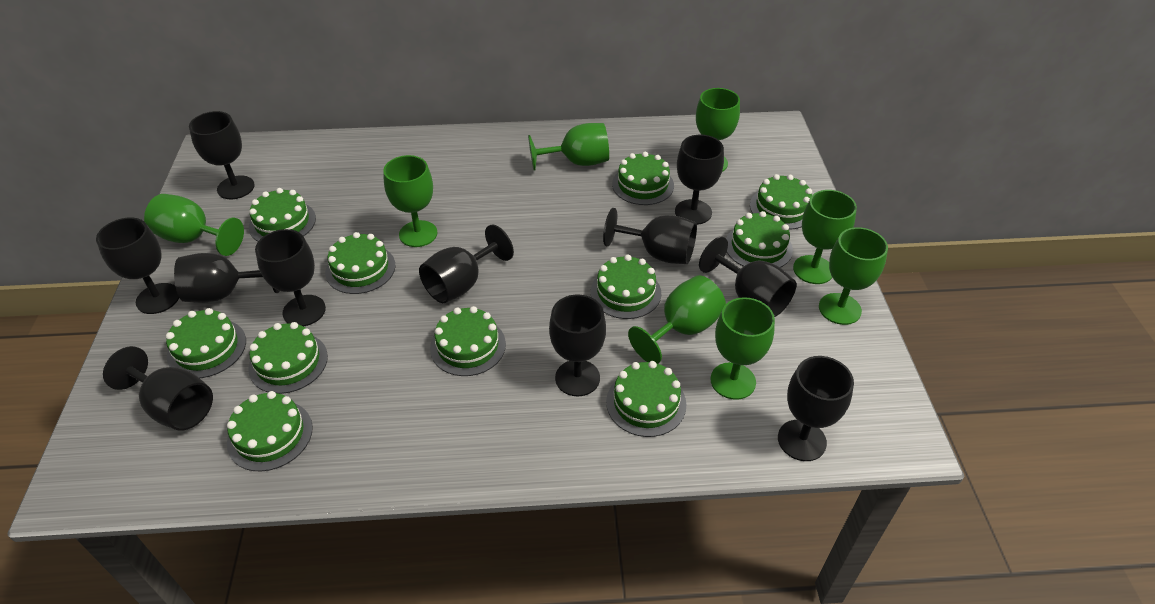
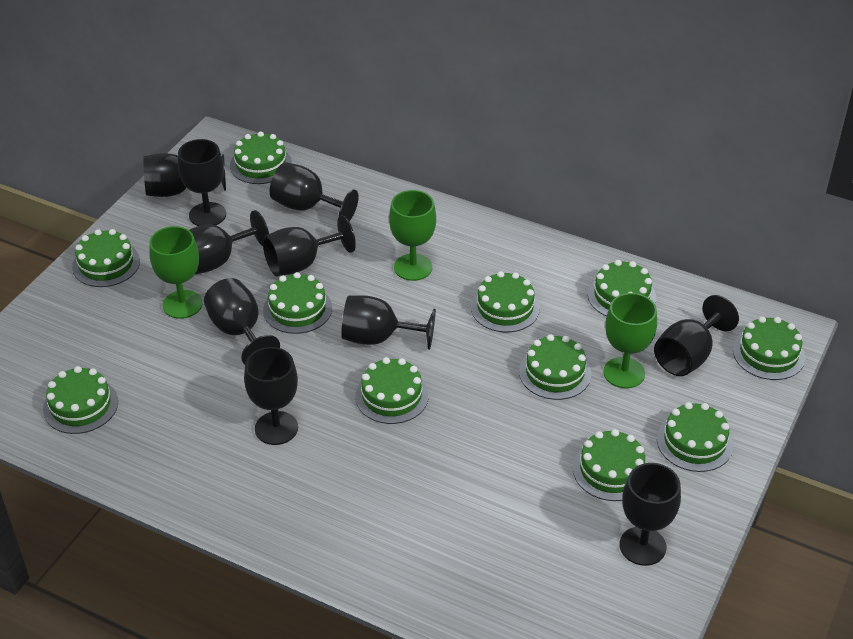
black goblet: 11 -> 10
green goblet: 8 -> 3

